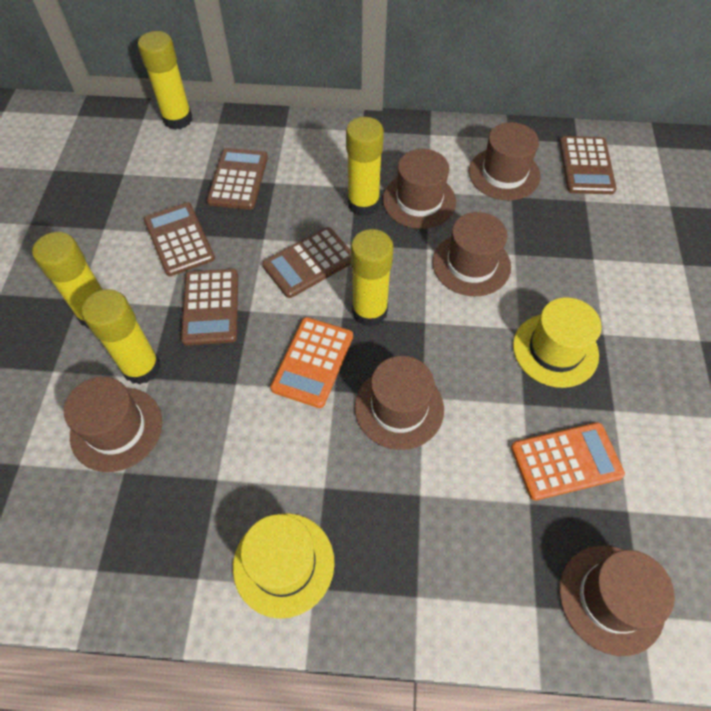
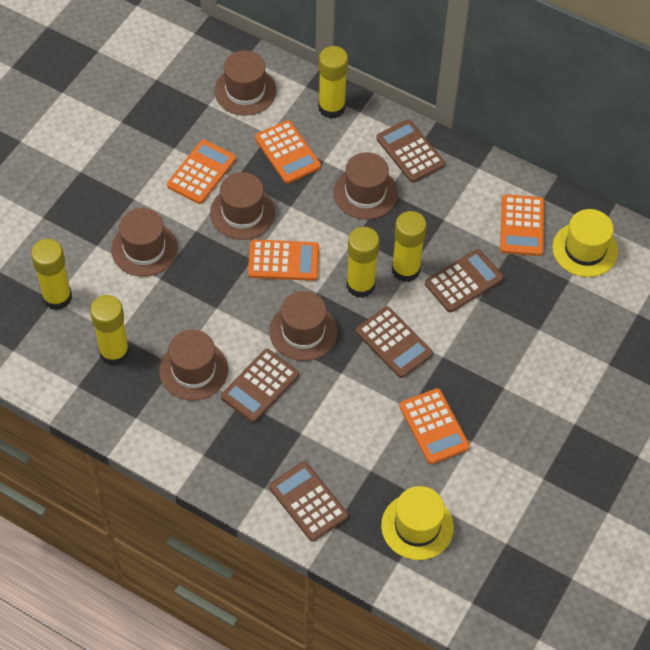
orange calculator: 2 -> 5

